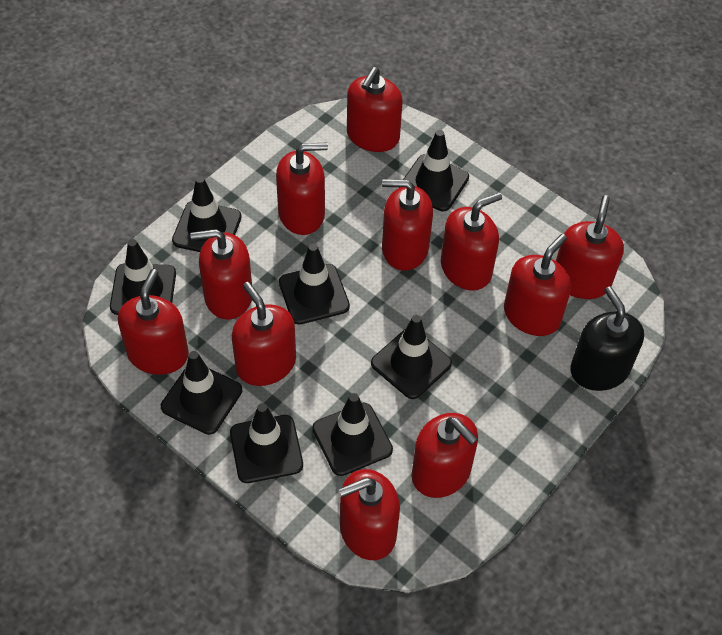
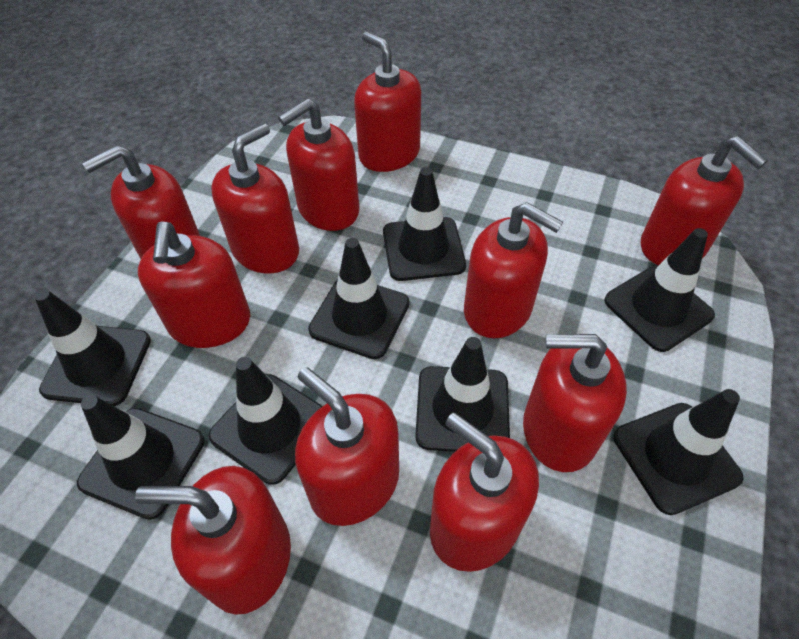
black soap dispenser: 1 -> 0

